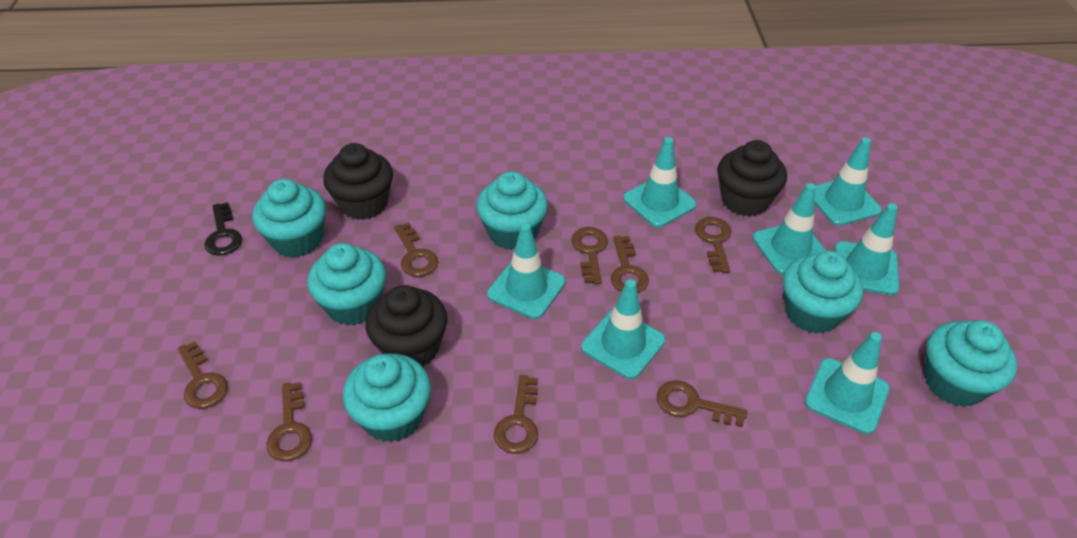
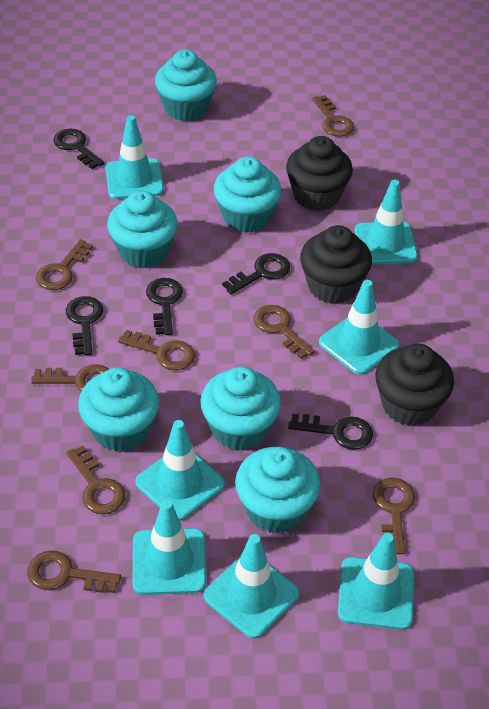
black key: 1 -> 5

